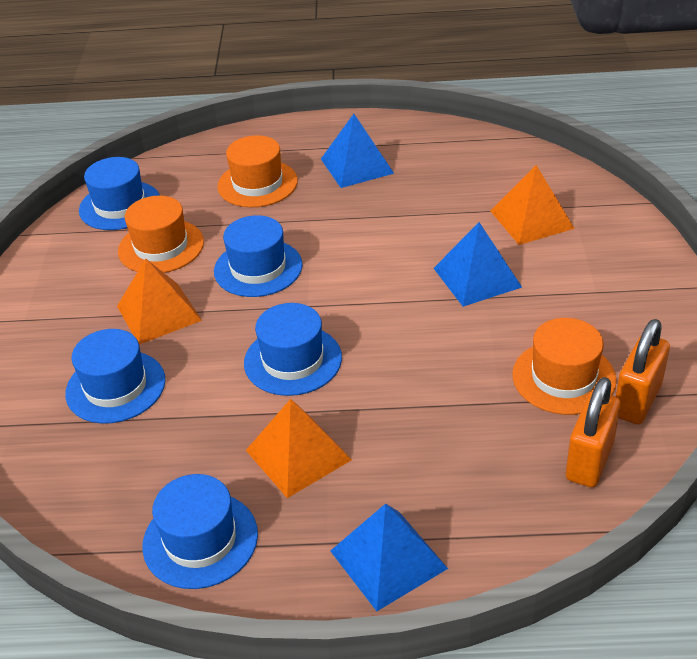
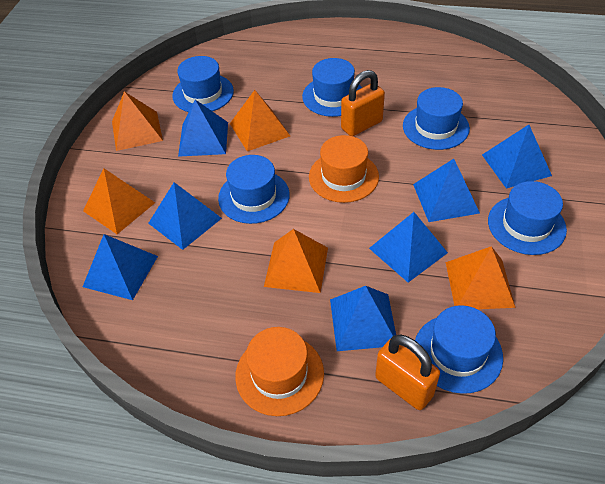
blue hat: 5 -> 6
blue pyramid: 3 -> 7
orange hat: 3 -> 2
orange pyramid: 3 -> 5

